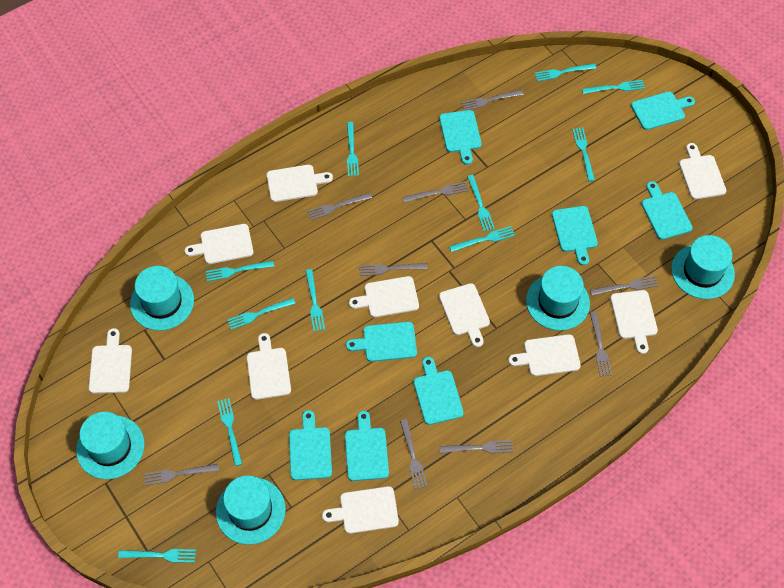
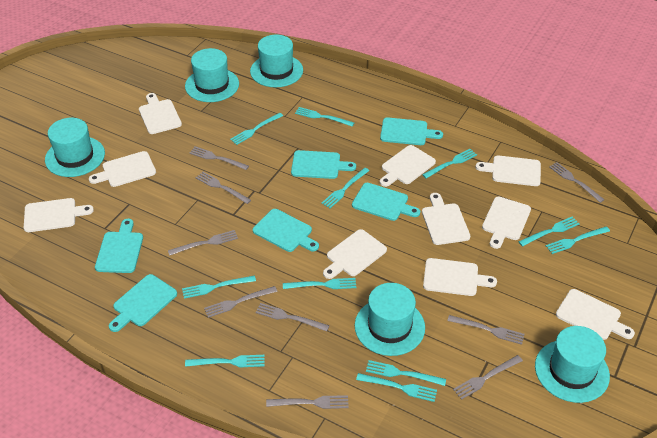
turquoise cutting board: 8 -> 6

